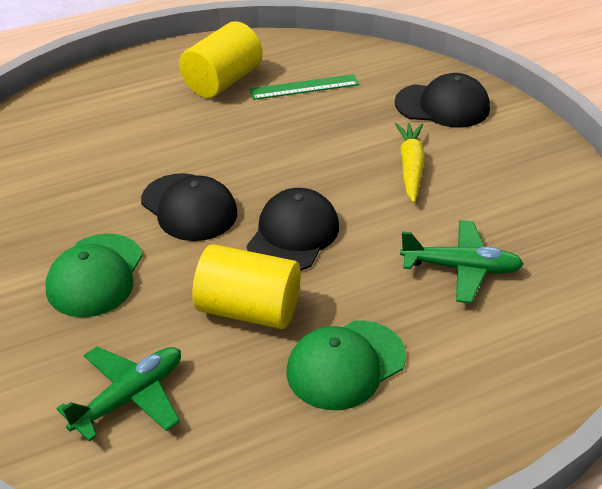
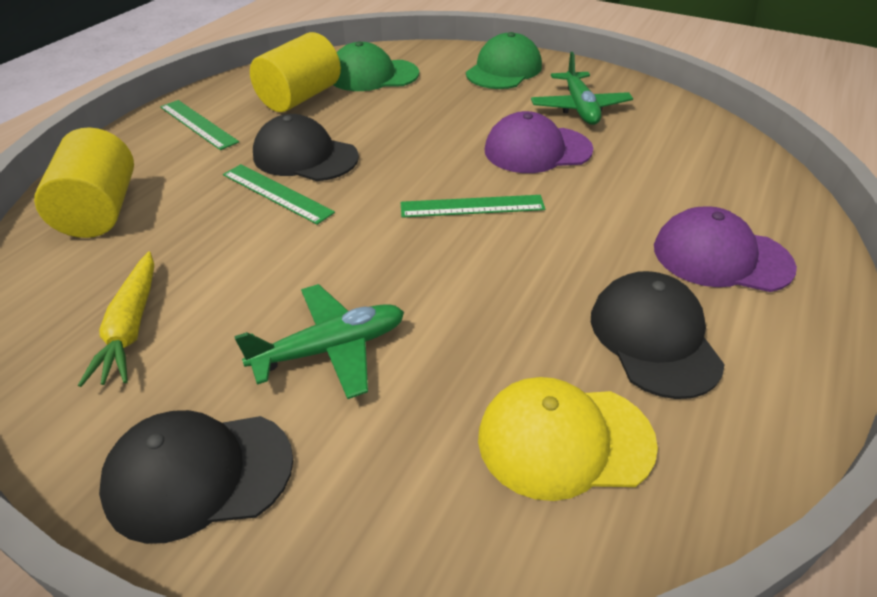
green ruler: 1 -> 3
purple cap: 0 -> 2
yellow cap: 0 -> 1

